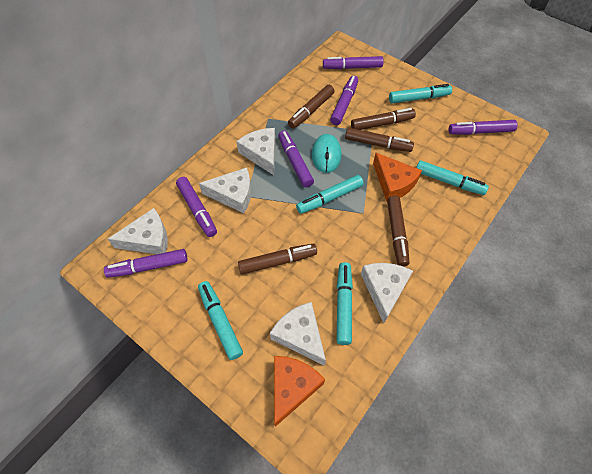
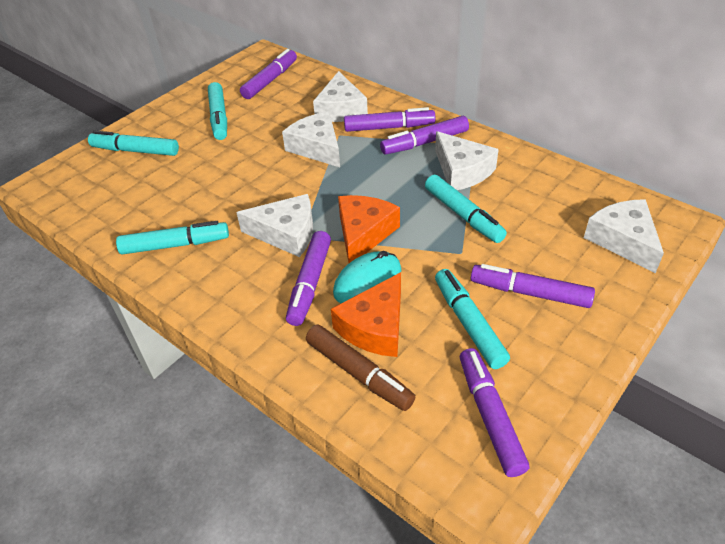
brown marker: 5 -> 1

